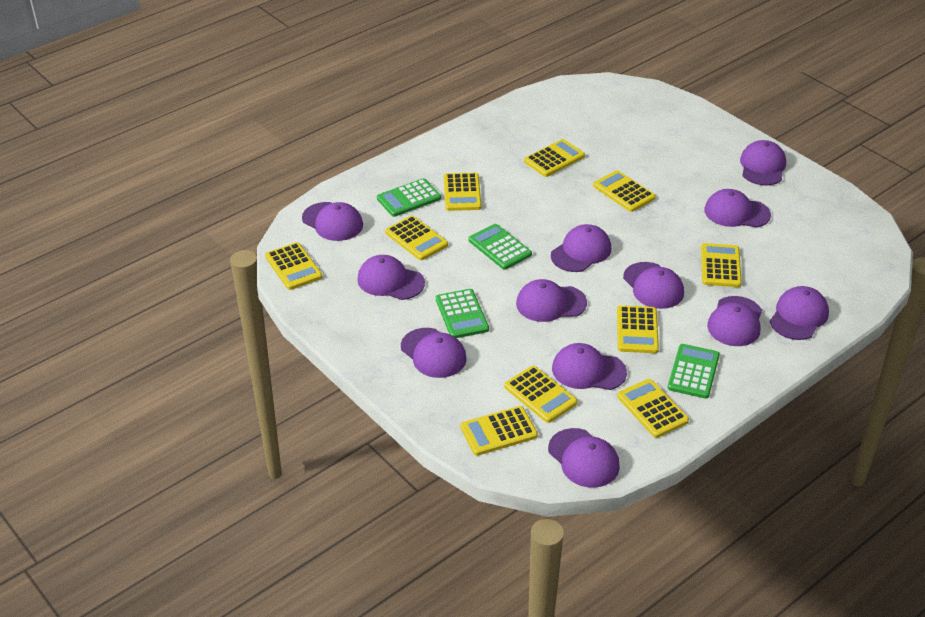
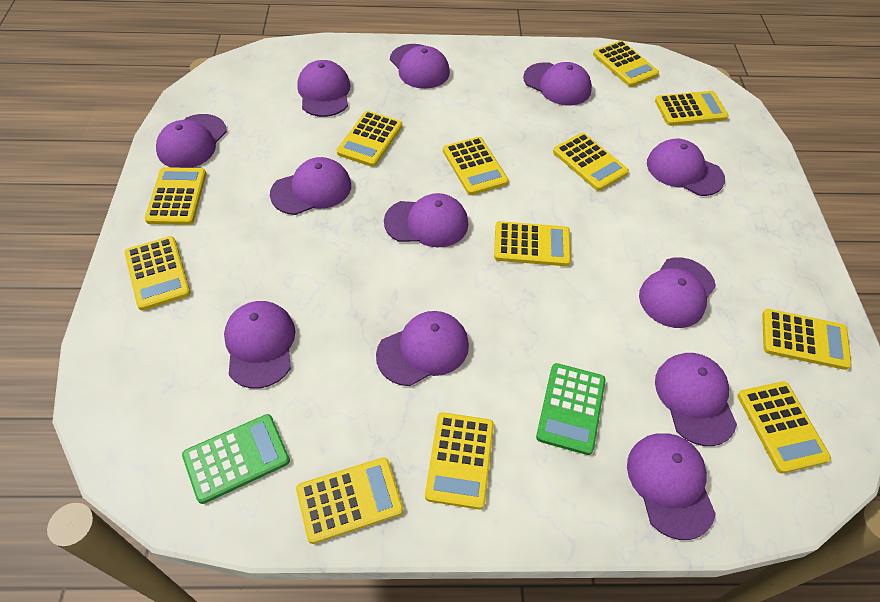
green calculator: 4 -> 2
yellow calculator: 10 -> 12

